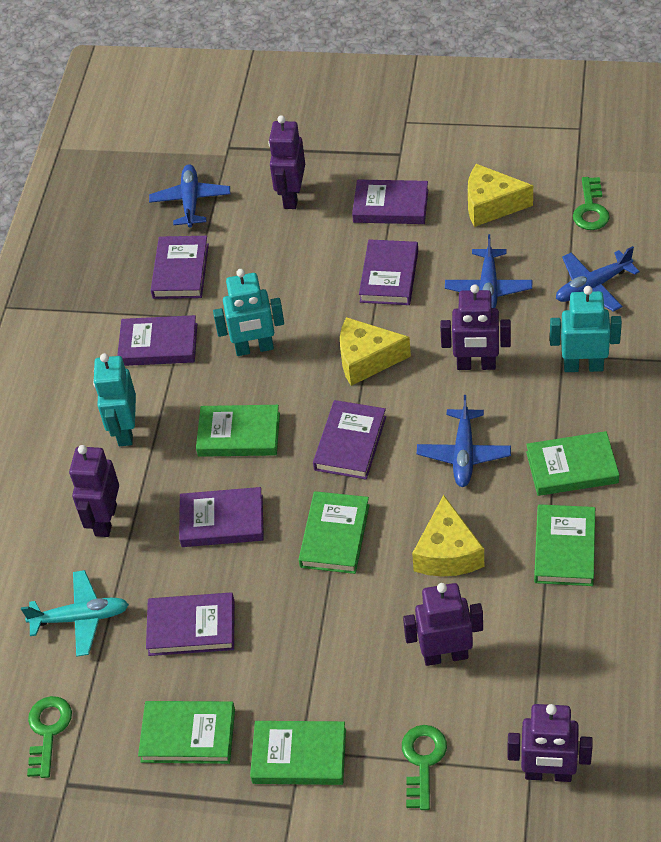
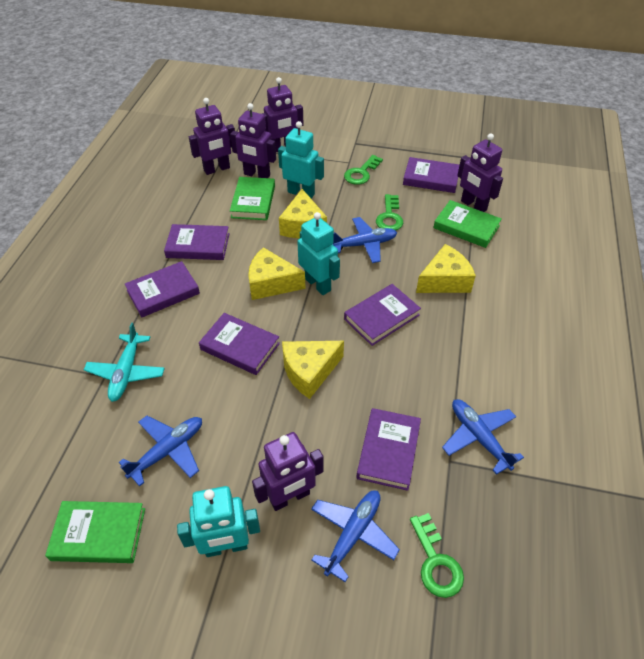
green book: 6 -> 3
purple book: 7 -> 6
yellow cheese: 3 -> 4

